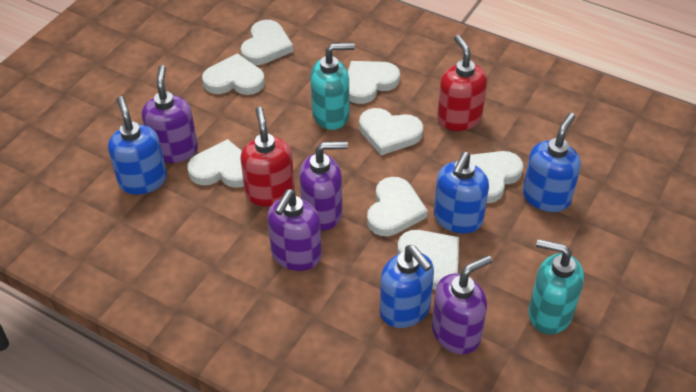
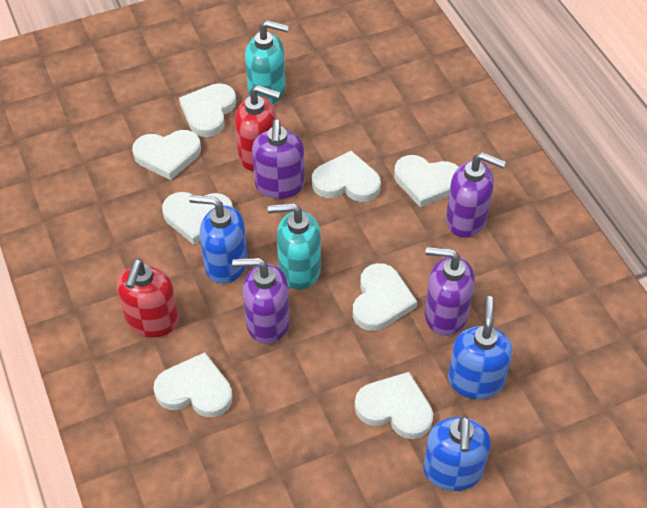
blue soap dispenser: 4 -> 3

